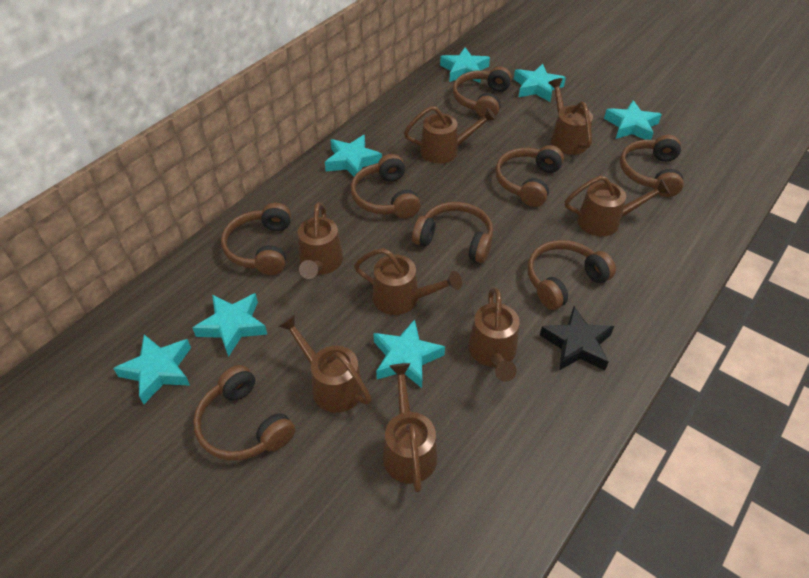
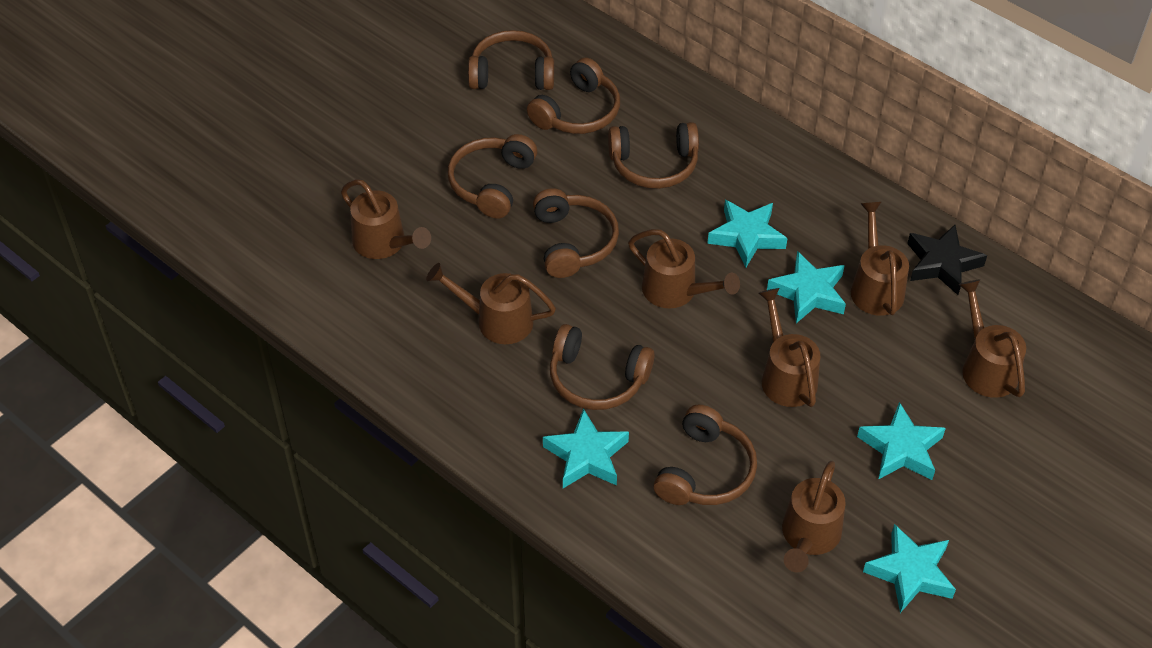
brown headphones: 8 -> 7
brown watering can: 8 -> 7
turquoise star: 7 -> 5

